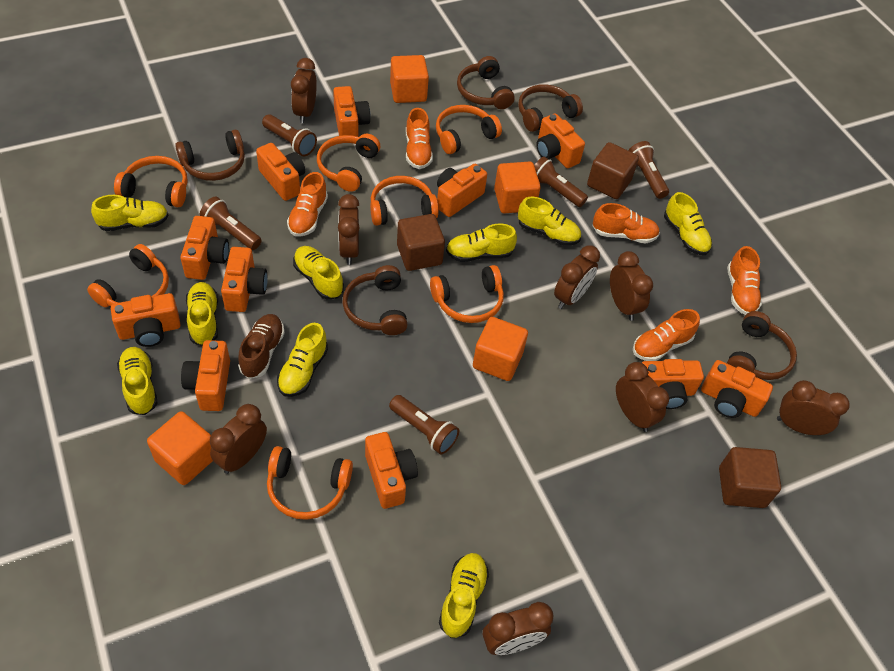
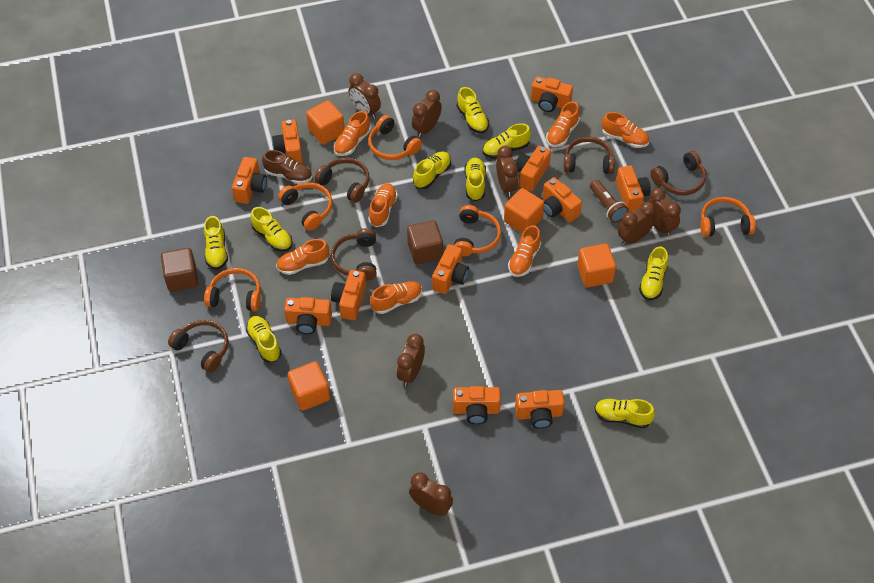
brown clock: 8 -> 7
brown cube: 3 -> 2
brown flashlight: 5 -> 1
orange headphones: 7 -> 5
orange shoe: 5 -> 7

